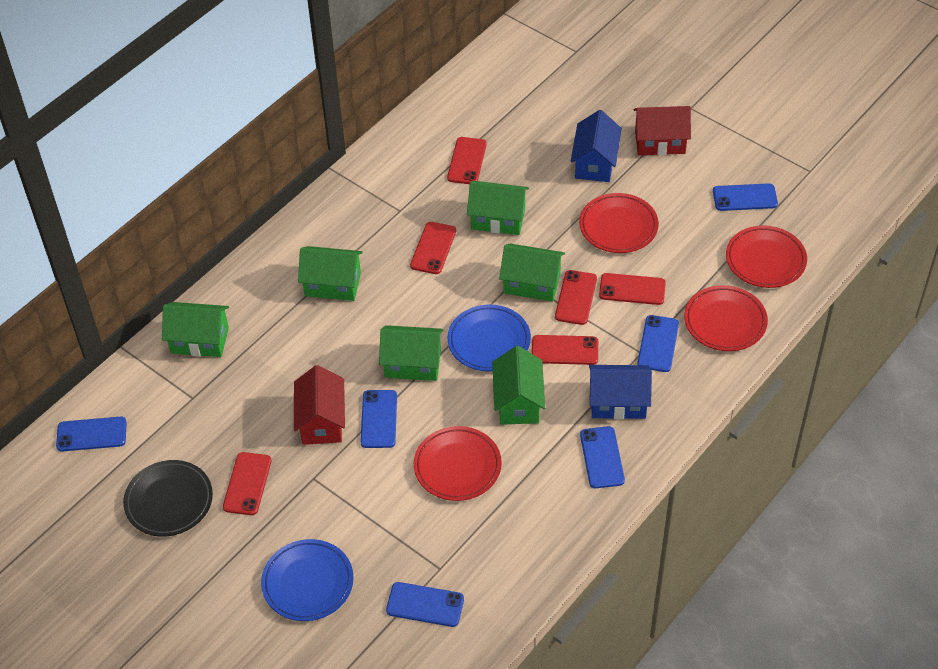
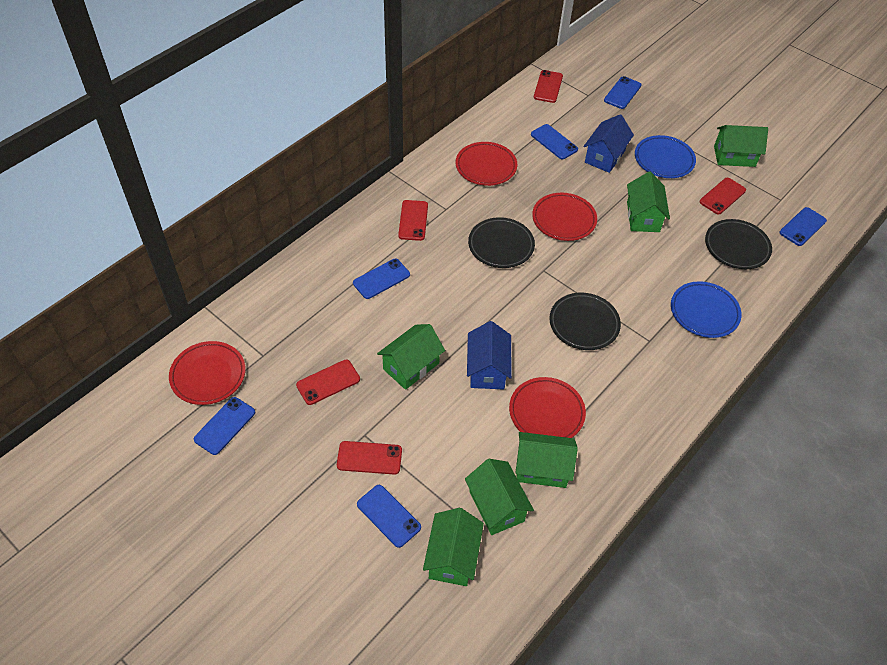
black plate: 1 -> 3
red house: 2 -> 0
red phone: 6 -> 5

